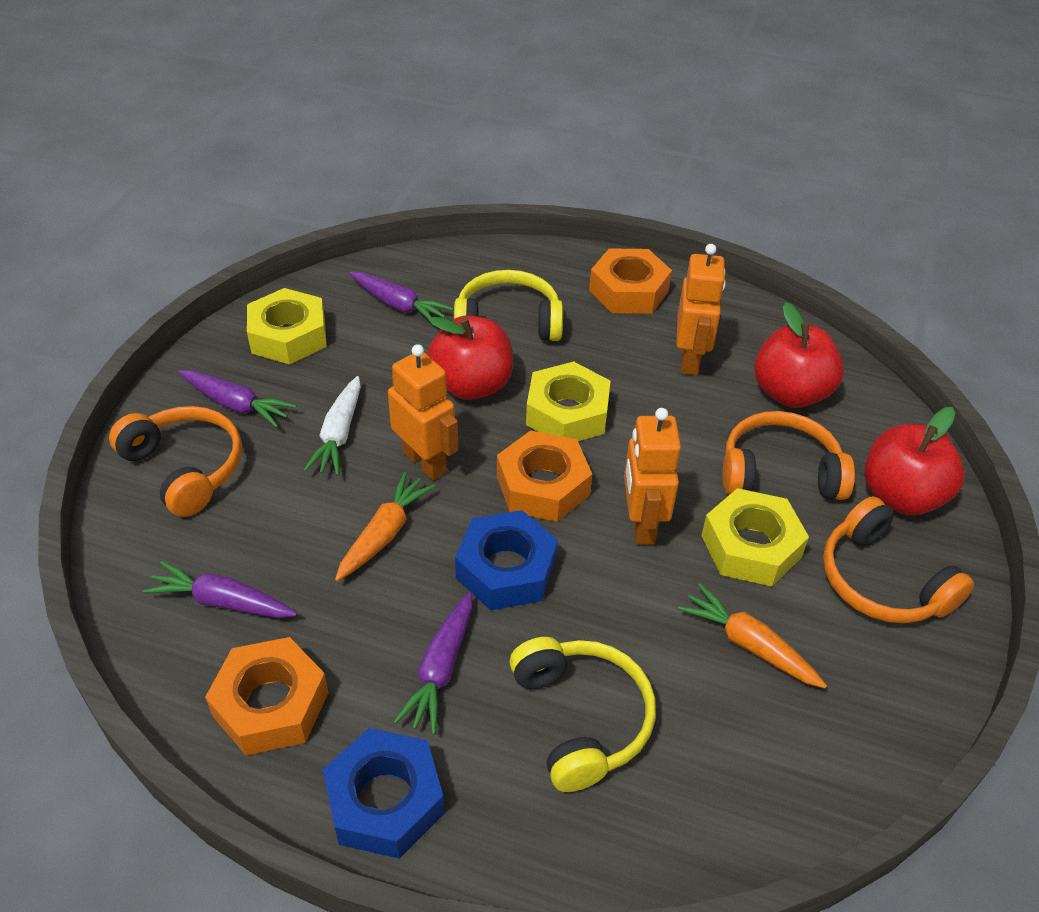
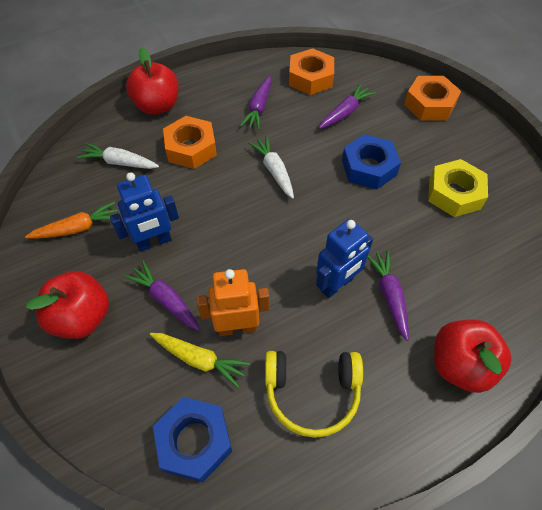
blue robot: 0 -> 2
orange carrot: 2 -> 1
orange headphones: 3 -> 0
orange robot: 3 -> 1
white carrot: 1 -> 2
yellow carrot: 0 -> 1
yellow headphones: 2 -> 1
yellow nut: 3 -> 1

